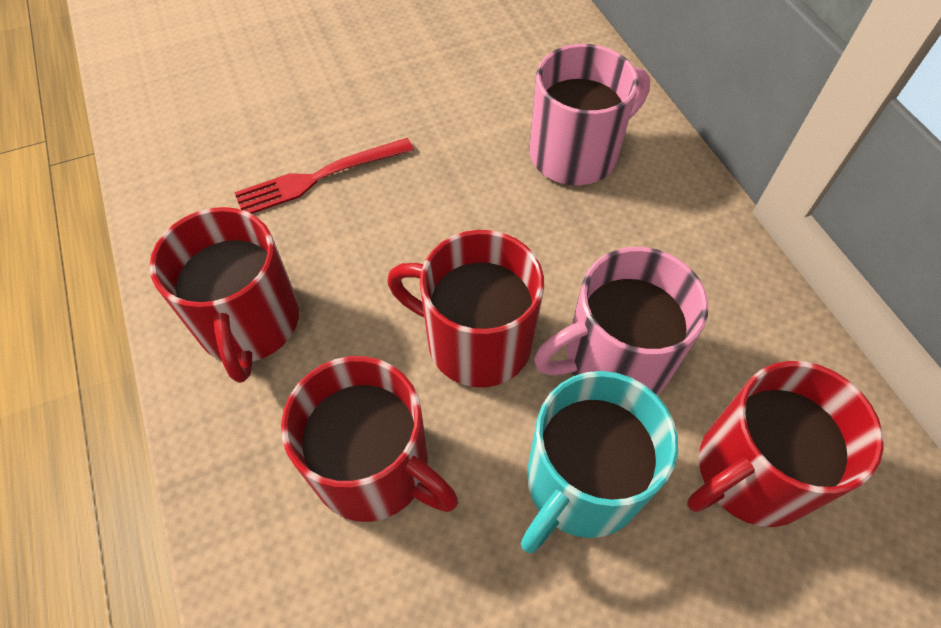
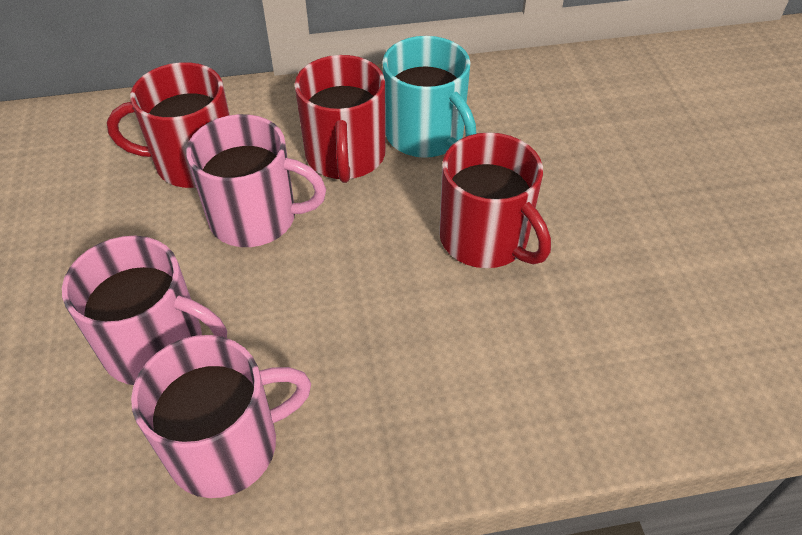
pink mug: 2 -> 3
red fork: 1 -> 0
red mug: 4 -> 3

